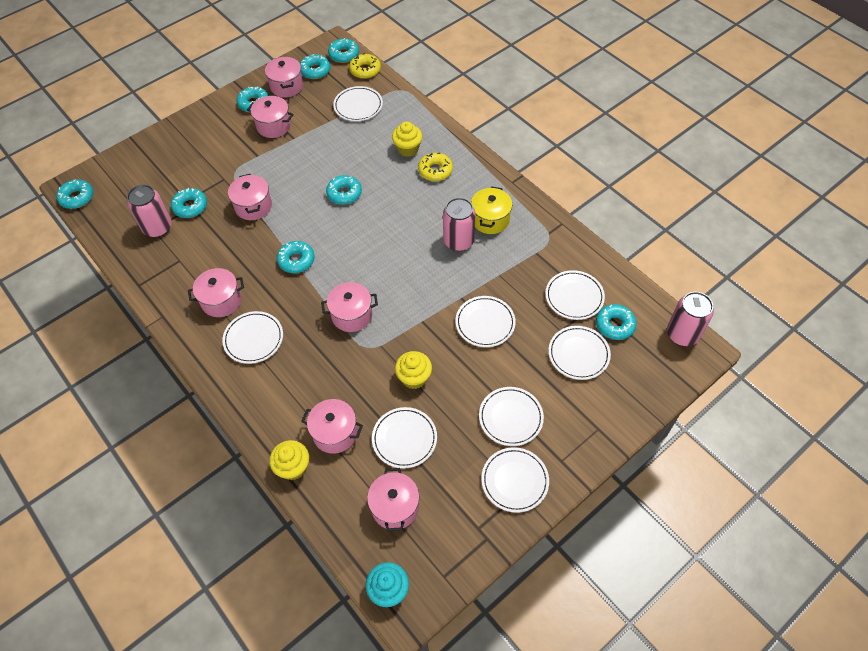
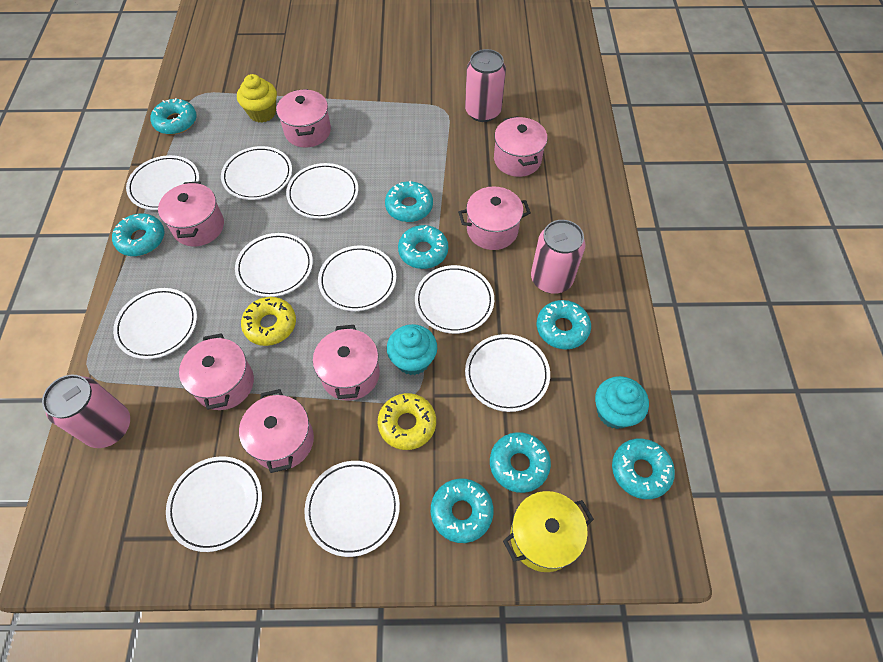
turquoise cupcake: 1 -> 2
white plate: 8 -> 10
yellow cupcake: 3 -> 1

